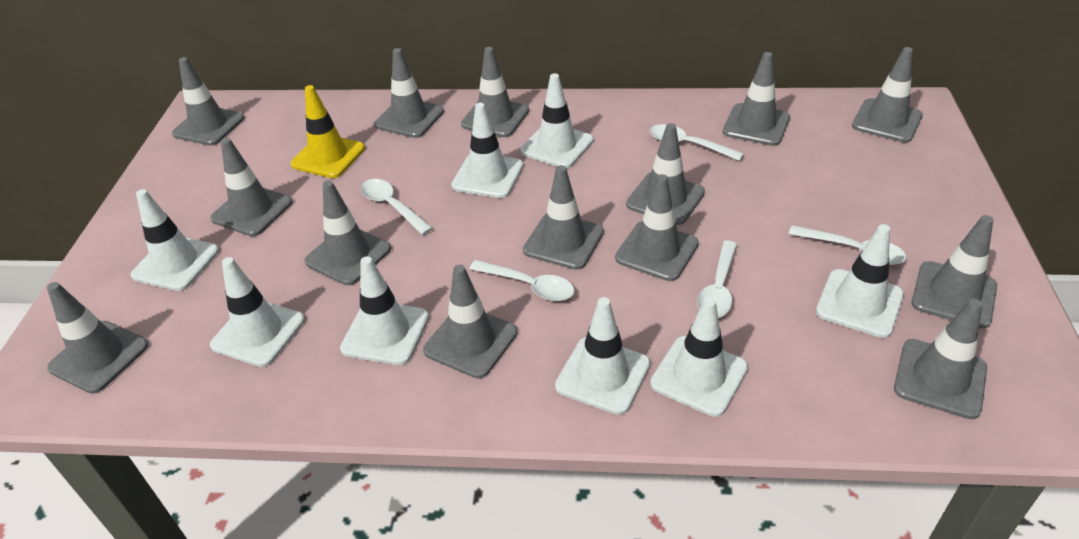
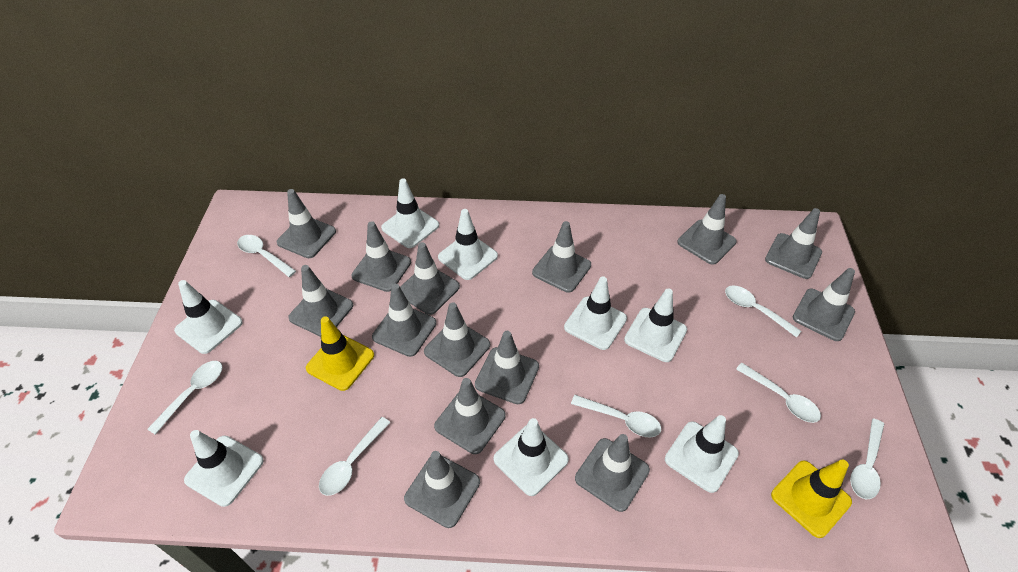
white spoon: 5 -> 7
yellow traffic cone: 1 -> 2

